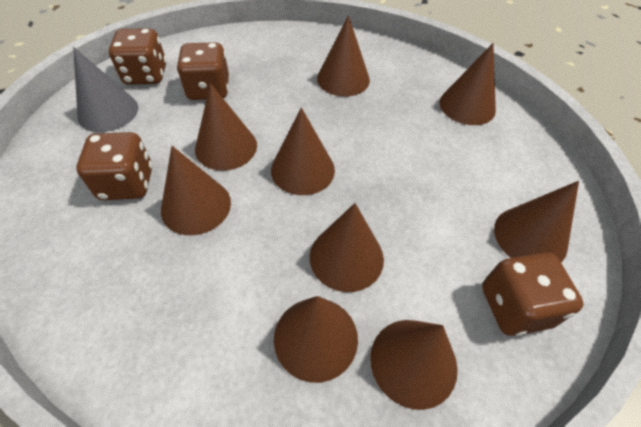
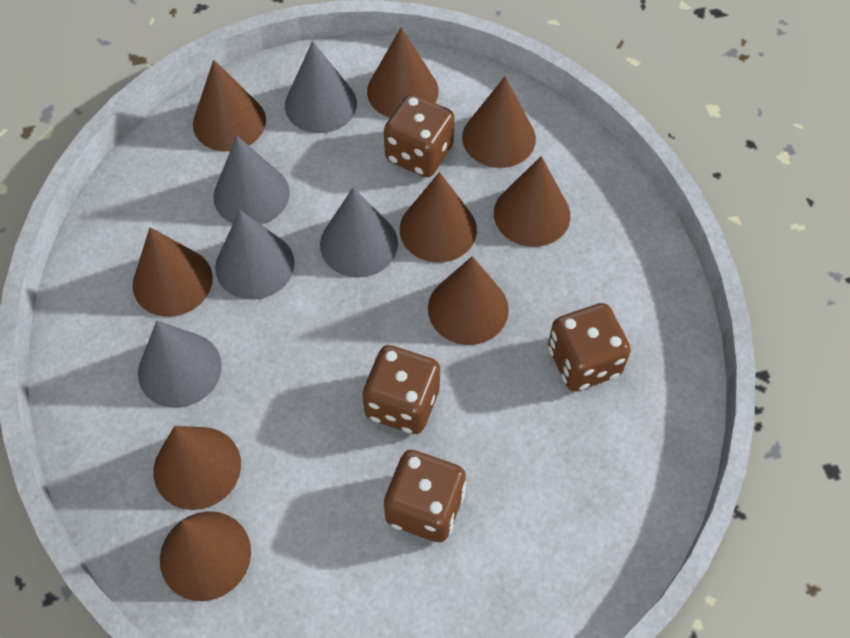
grey cone: 1 -> 5

